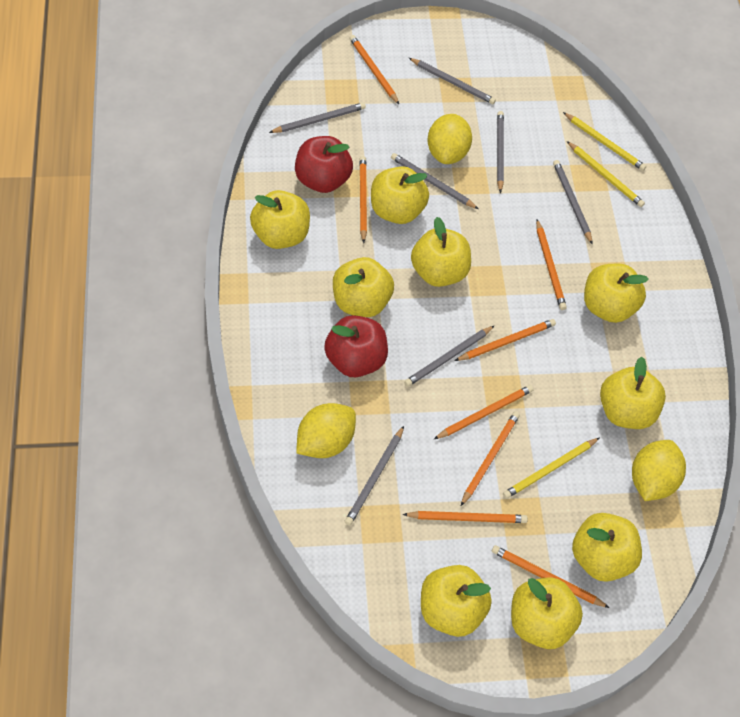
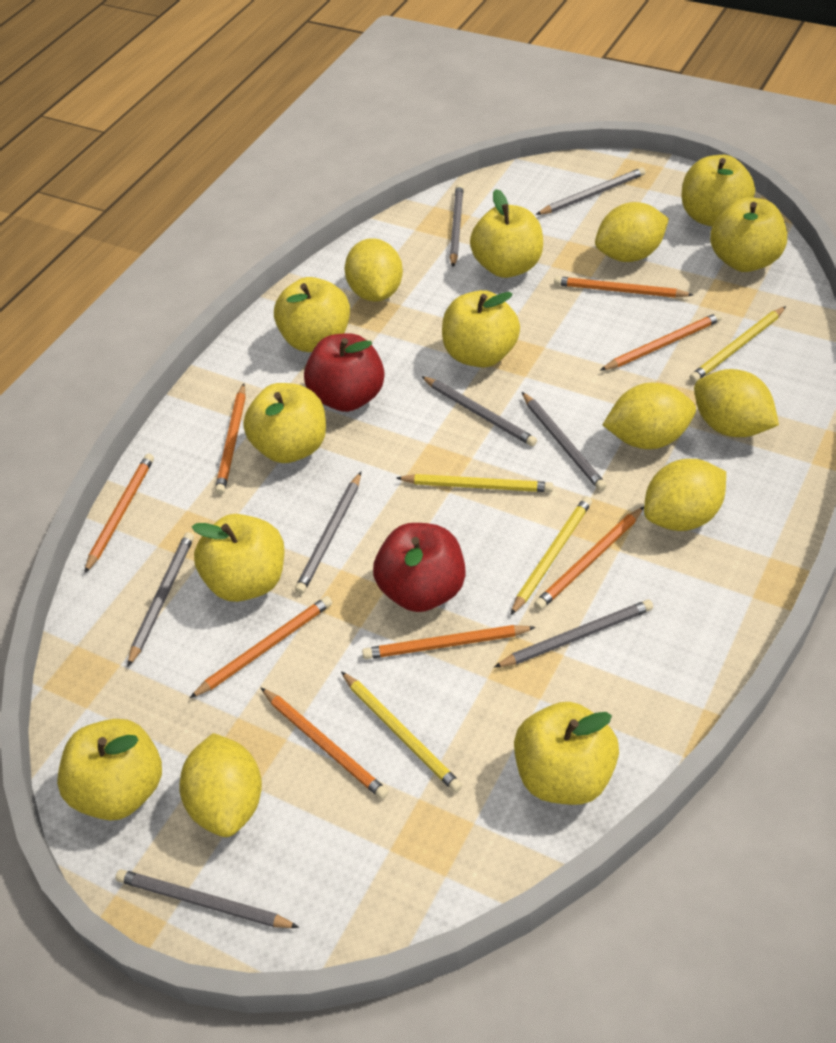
grey pencil: 7 -> 8
yellow lemon: 3 -> 6
yellow pencil: 3 -> 4

